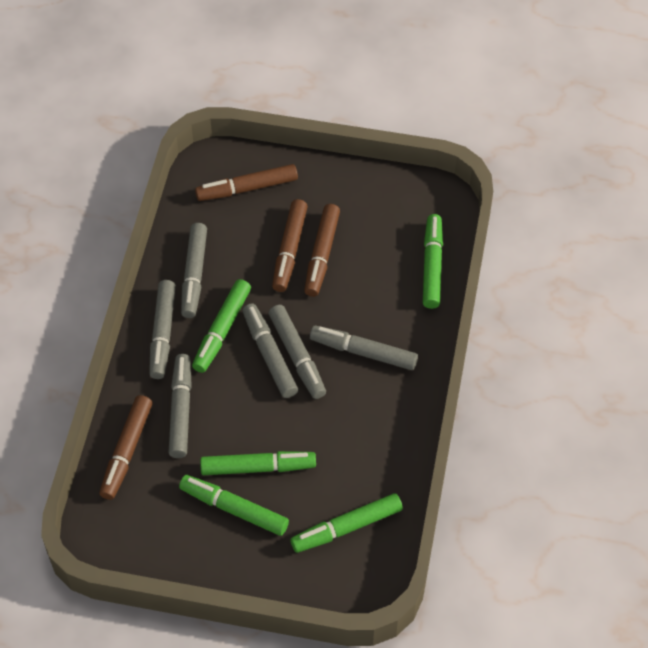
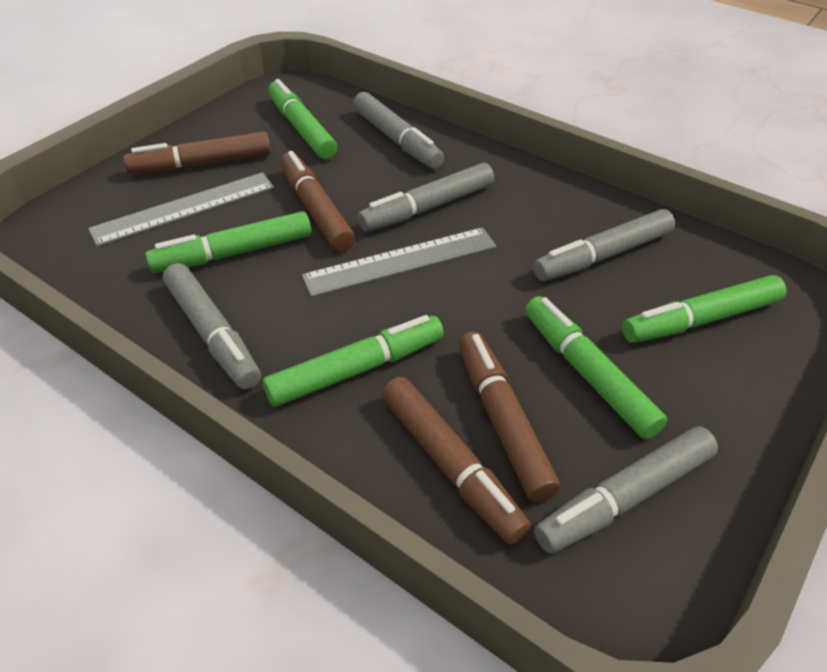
grey marker: 6 -> 5
grey ruler: 0 -> 2

